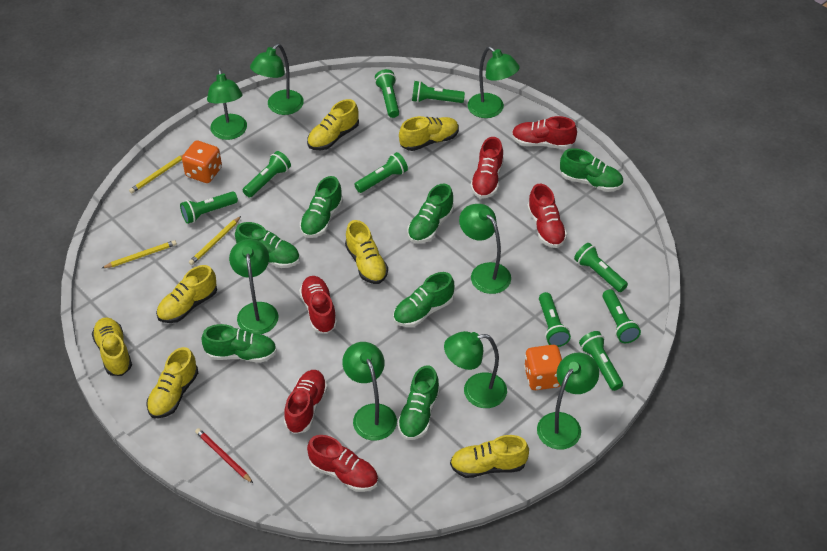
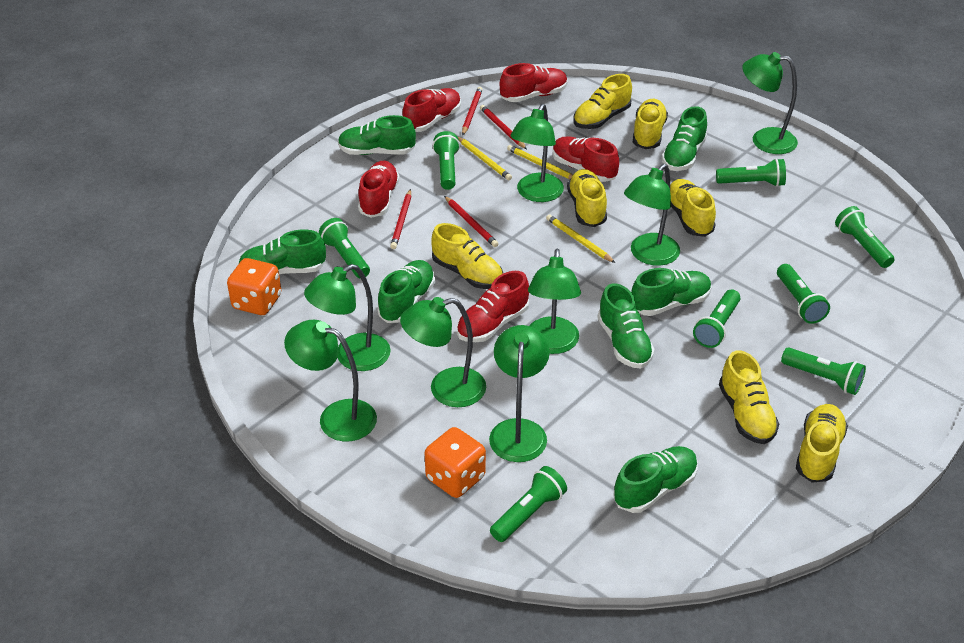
green flashlight: 9 -> 8
red pencil: 1 -> 4
red shoe: 6 -> 5

